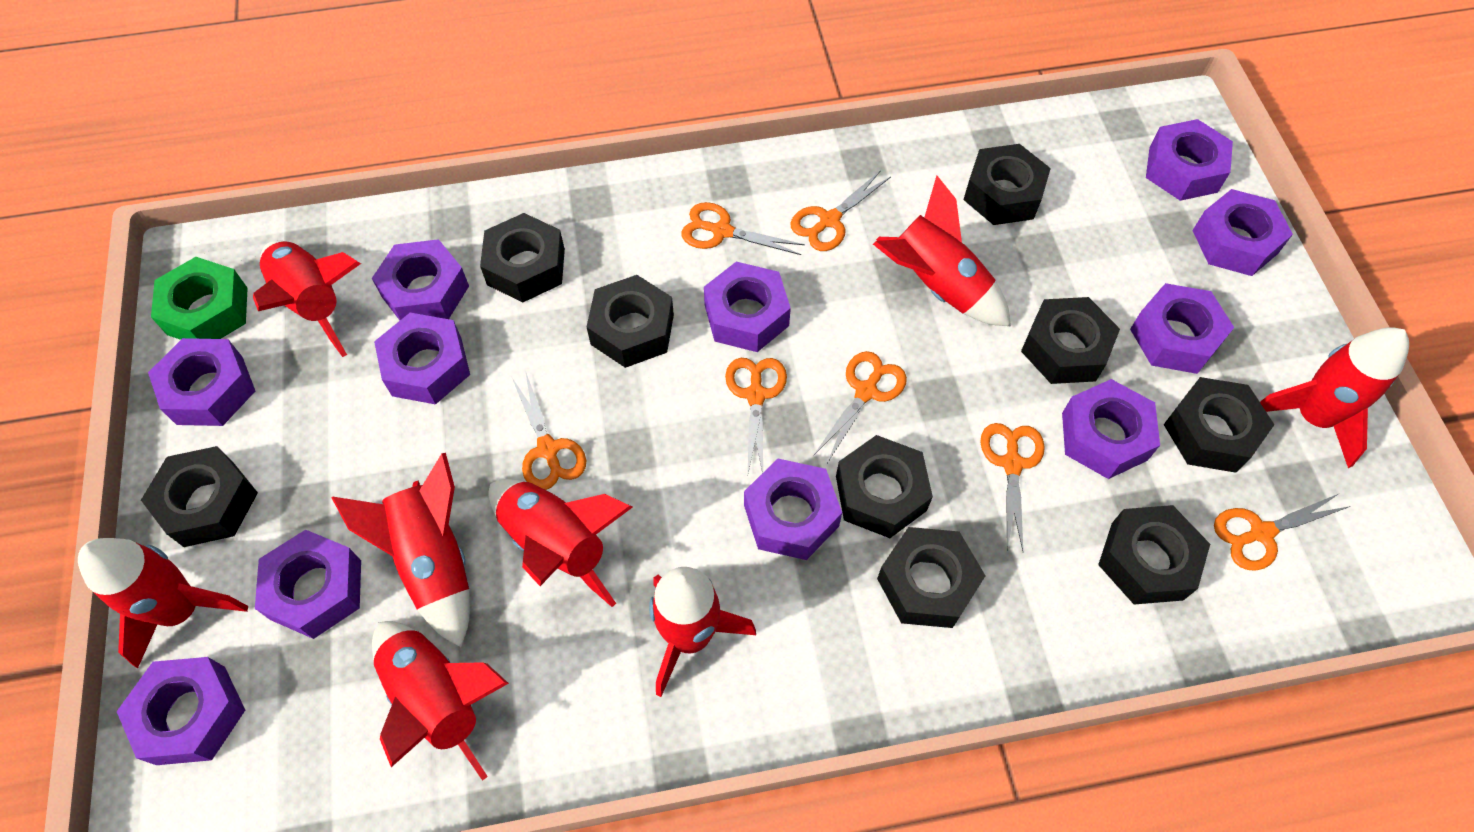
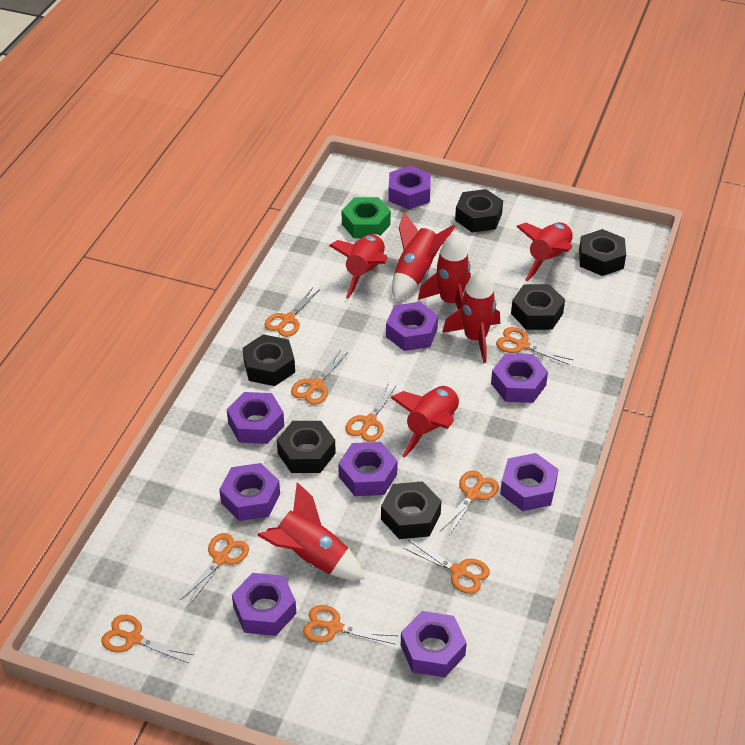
black nut: 9 -> 6
orange scissors: 7 -> 9
purple nut: 11 -> 9
red rocket: 8 -> 7

